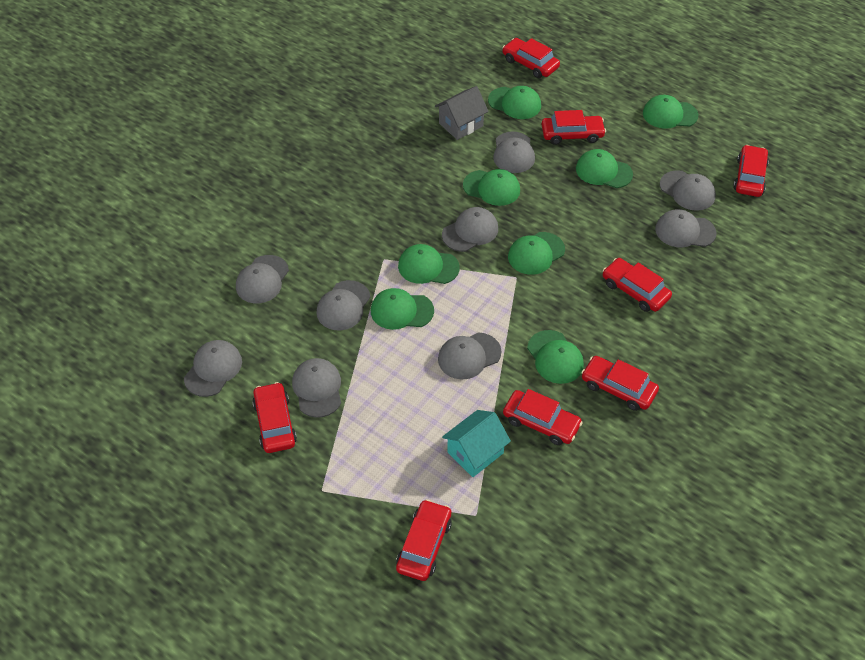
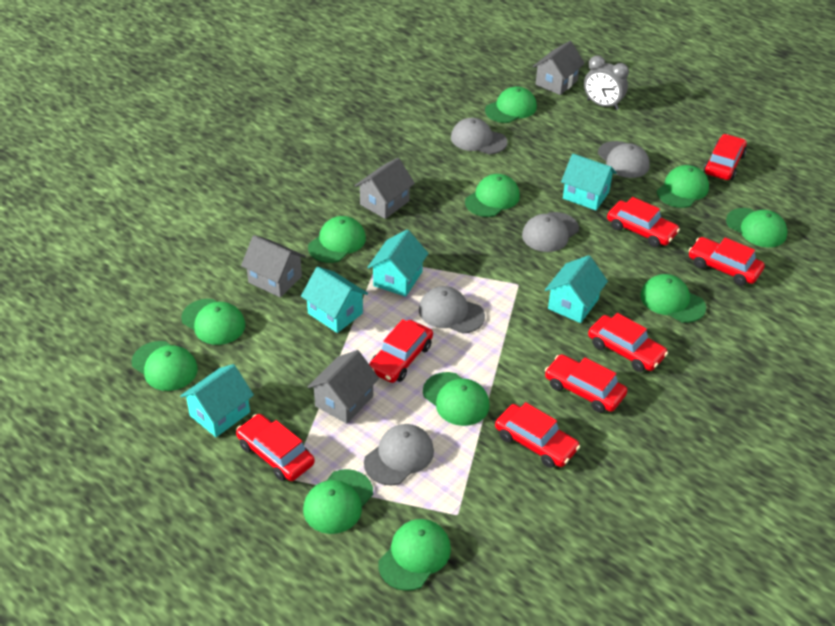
green cap: 8 -> 11
grey cap: 9 -> 5
grey clock: 0 -> 1
grey house: 1 -> 4
turquoise house: 1 -> 5

